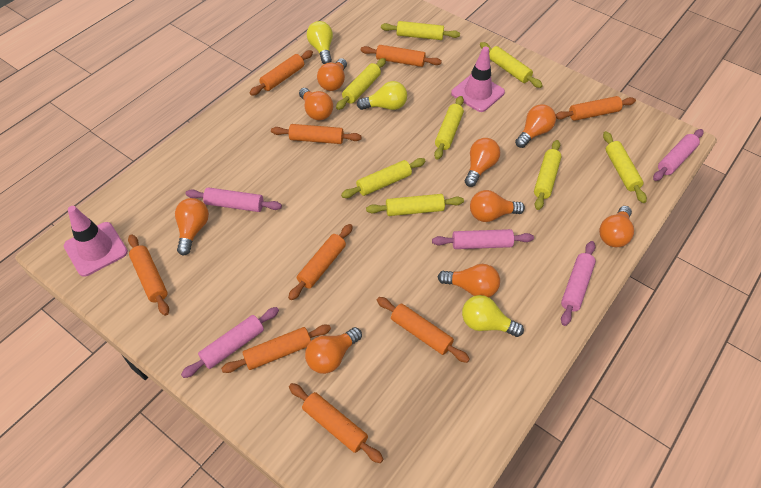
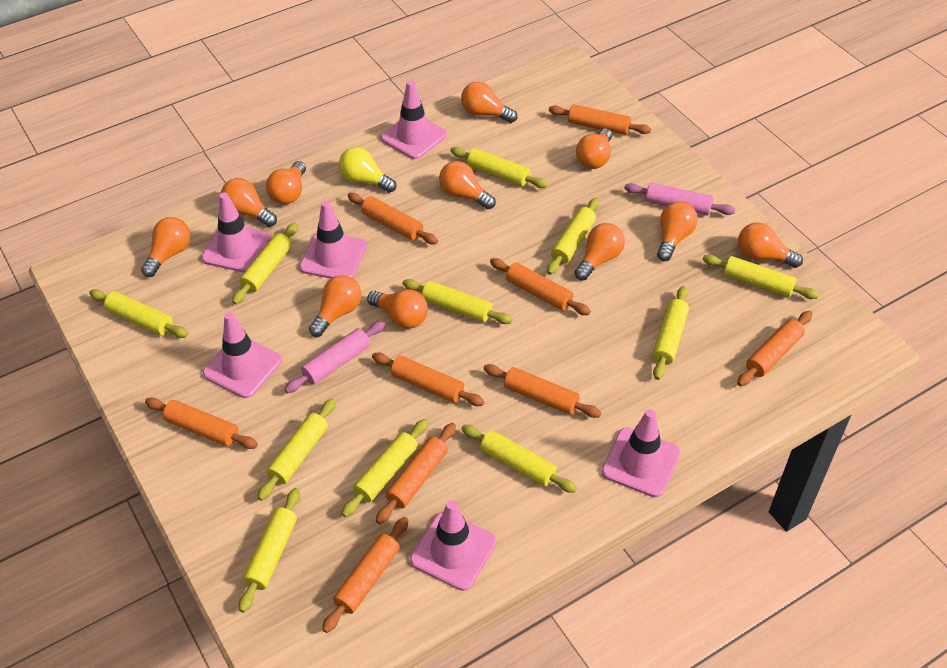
orange light bulb: 9 -> 11
pink rolling pin: 5 -> 2
pink traffic cone: 2 -> 6
yellow light bulb: 3 -> 1
yellow rolling pin: 8 -> 11

